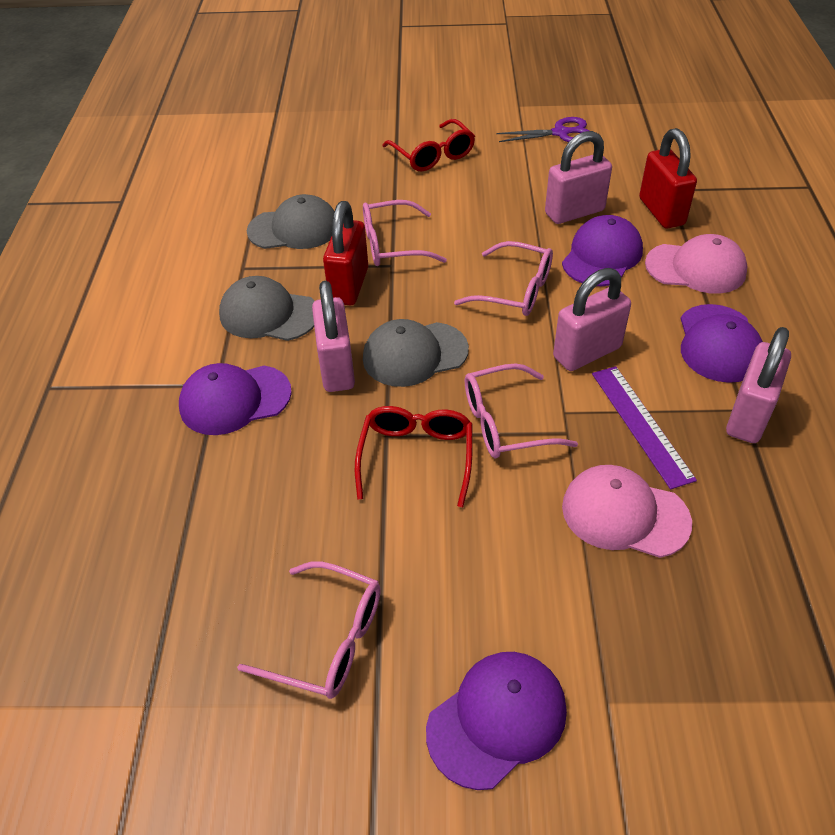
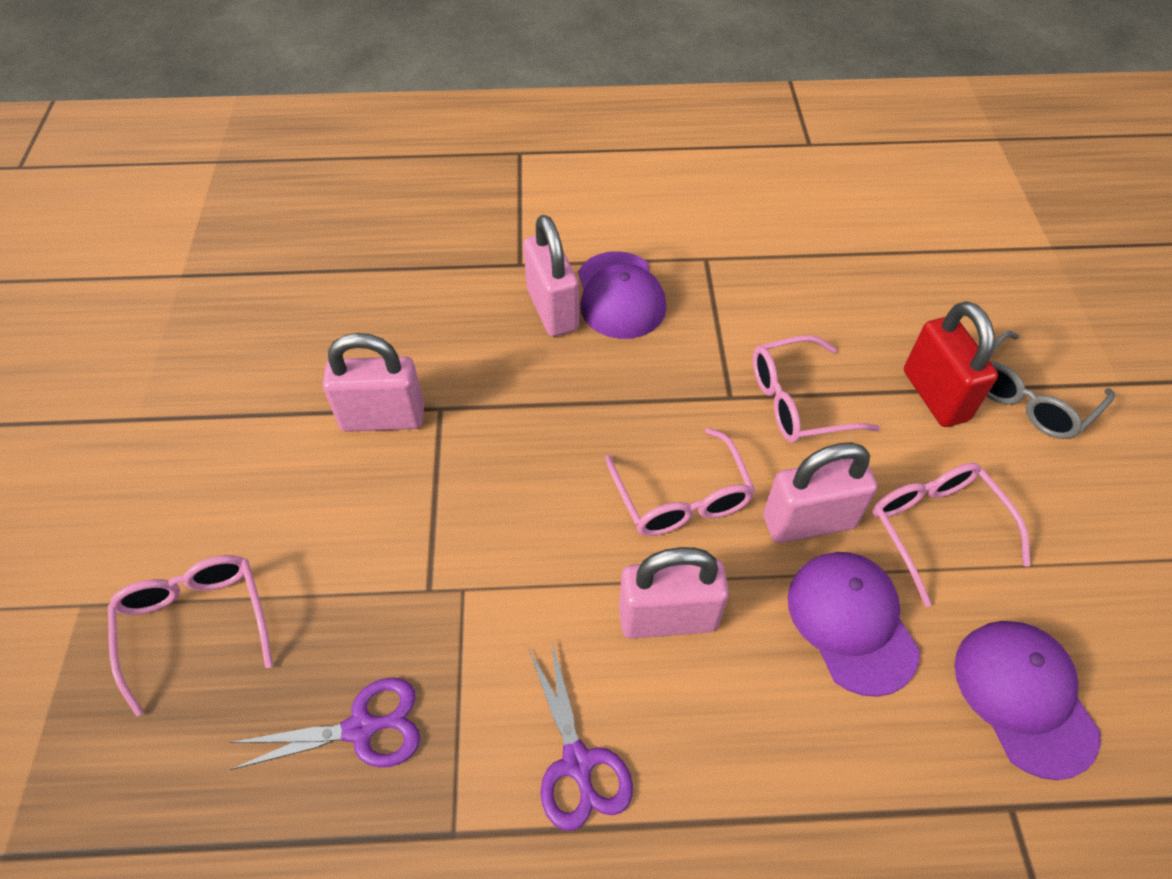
grey cap: 3 -> 0
grey glasses: 0 -> 1
pink cap: 2 -> 0
purple cap: 4 -> 3
purple ruler: 1 -> 0
purple scissors: 1 -> 2
red glasses: 2 -> 0
red padlock: 2 -> 1

